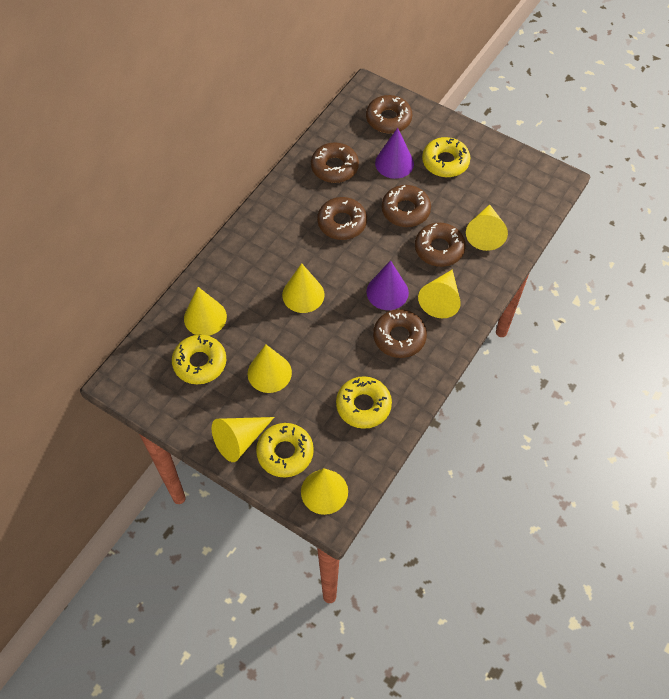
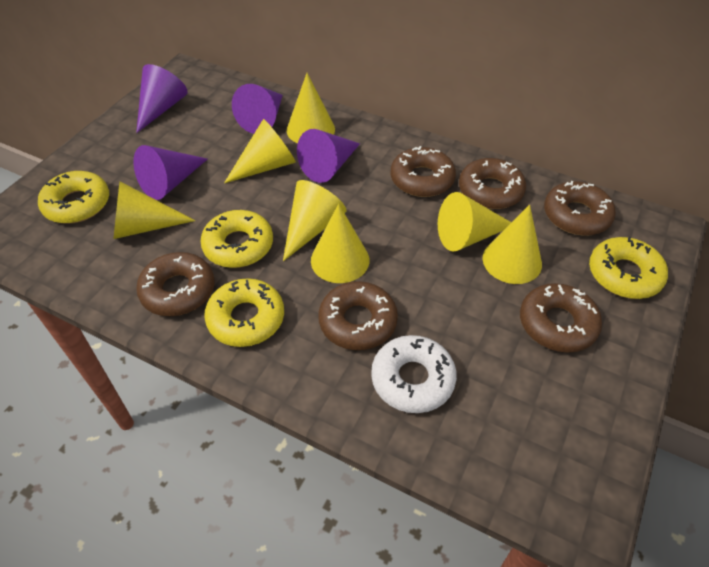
purple cone: 2 -> 4
white donut: 0 -> 1

